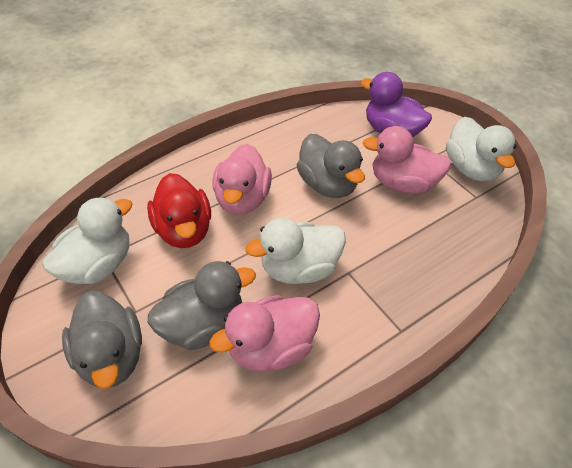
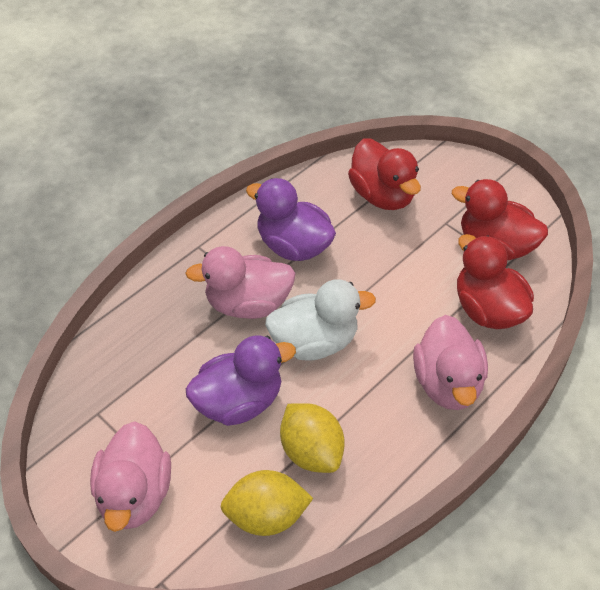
grey duck: 3 -> 0
purple duck: 1 -> 2
red duck: 1 -> 3
white duck: 3 -> 1
yellow lemon: 0 -> 2

